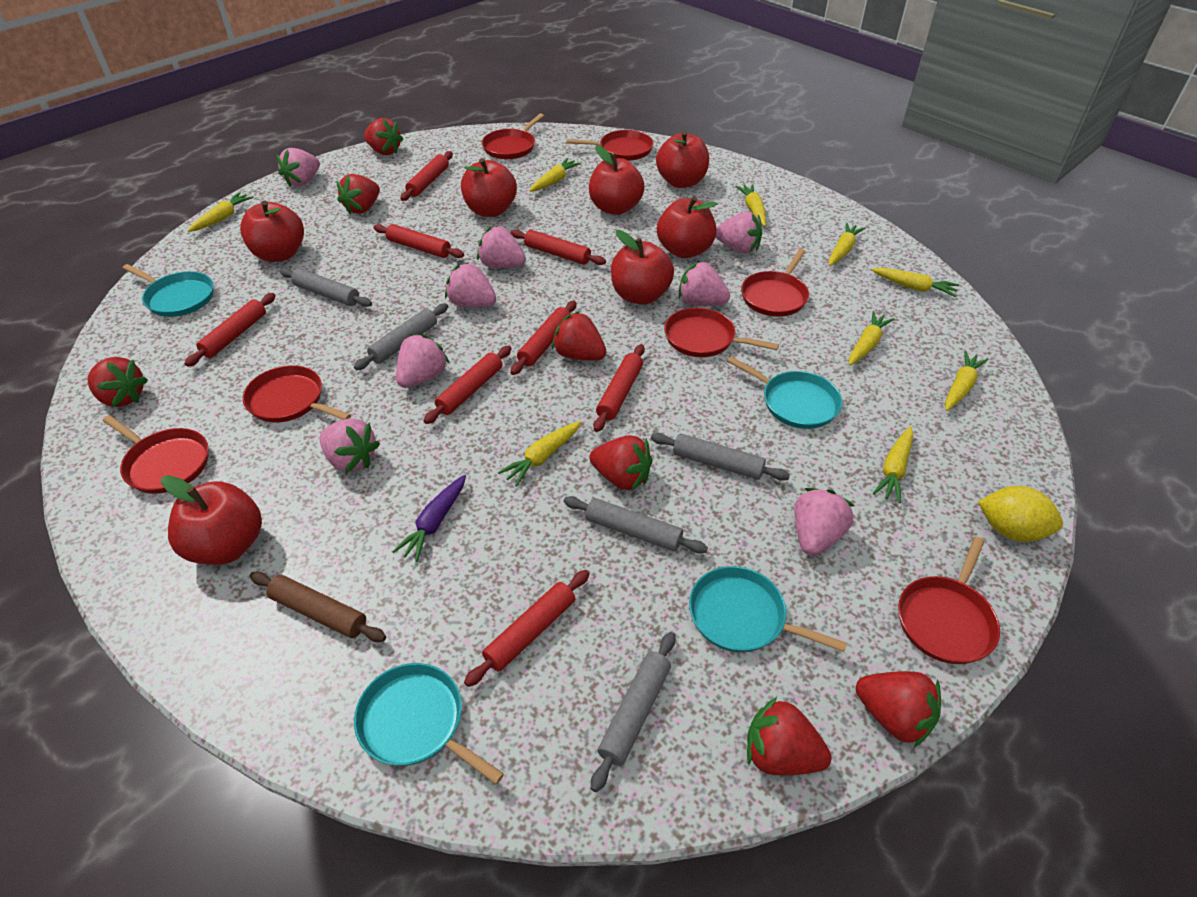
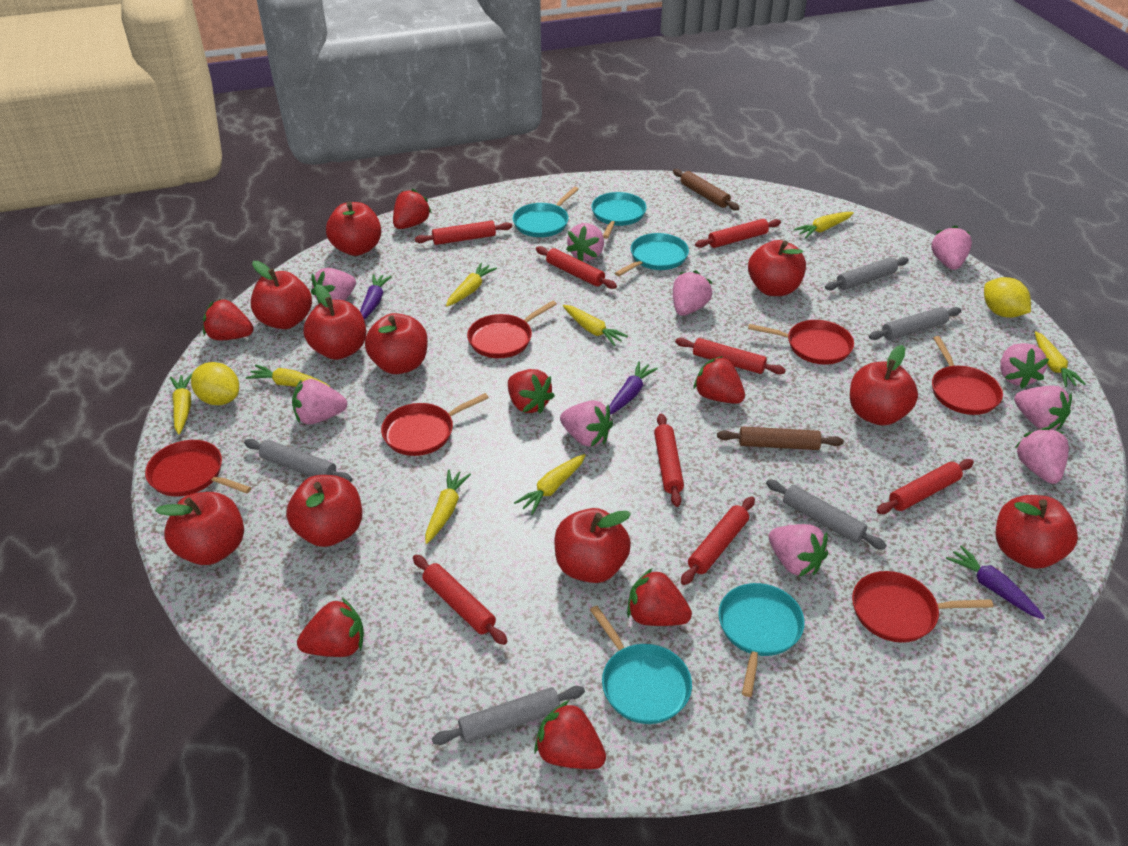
brown rolling pin: 1 -> 2
pink strawberry: 8 -> 10
purple carrot: 1 -> 3
red apple: 7 -> 10
red pan: 7 -> 6
turquoise pan: 4 -> 5
yellow carrot: 9 -> 8
yellow lemon: 1 -> 2

